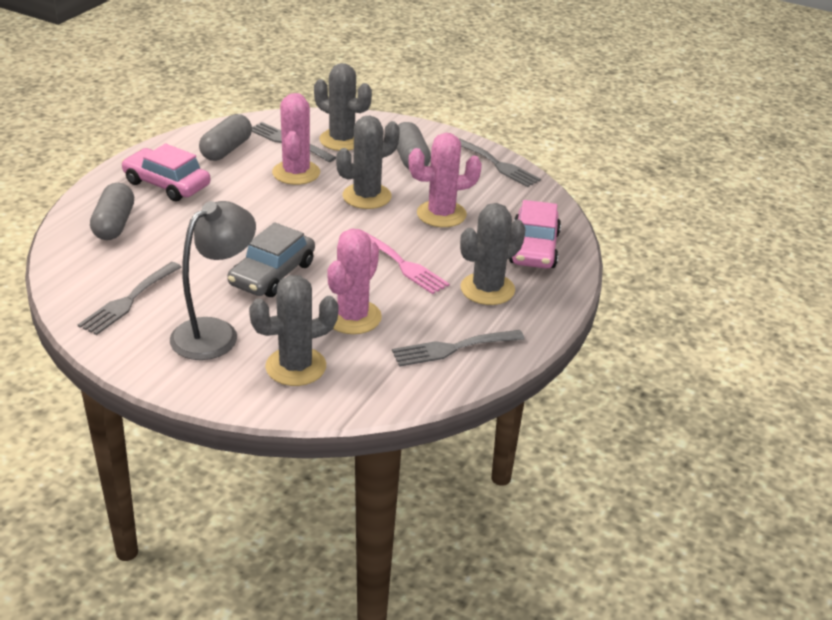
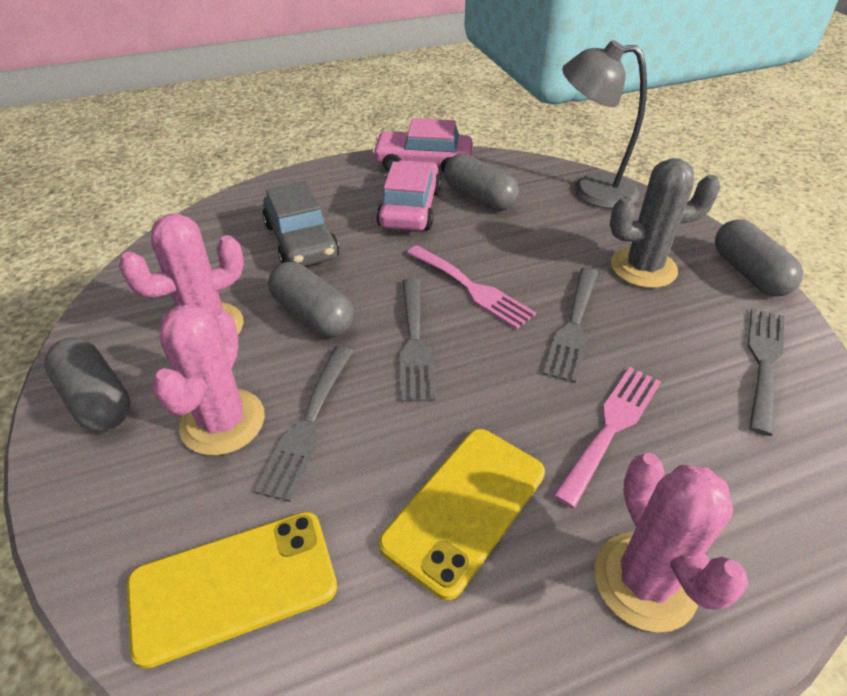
grey cactus: 4 -> 1
grey capsule: 3 -> 4
pink fork: 1 -> 2
yellow phone: 0 -> 2

